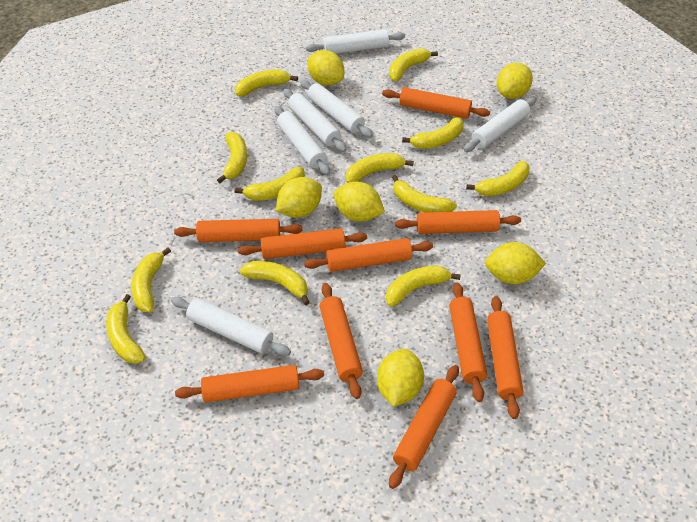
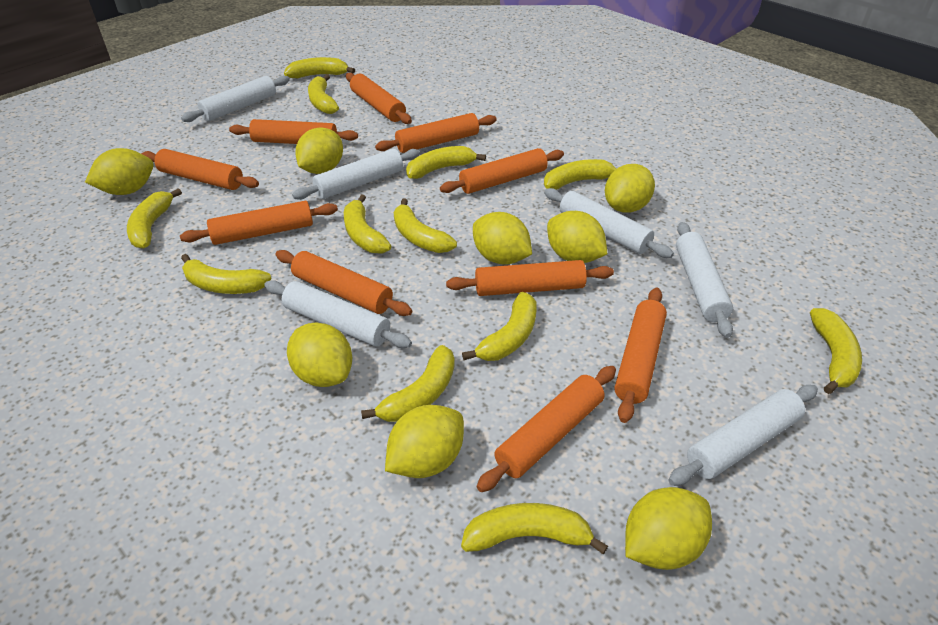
yellow lemon: 6 -> 8

